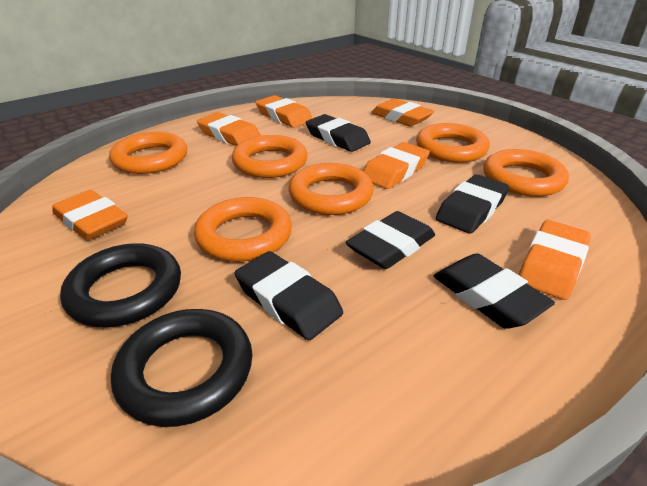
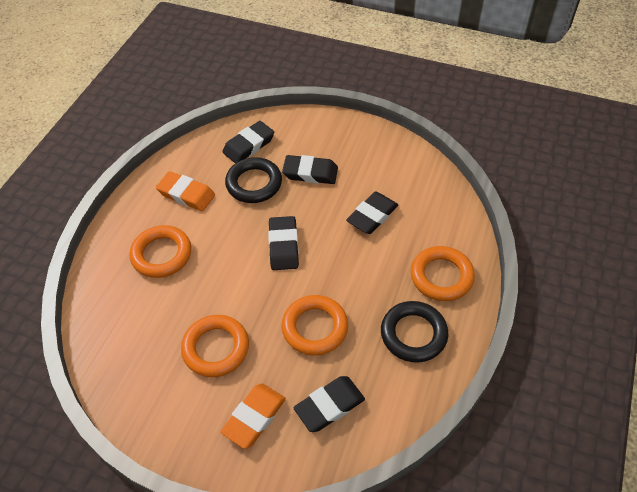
orange eraser: 6 -> 2
orange ring: 6 -> 4

